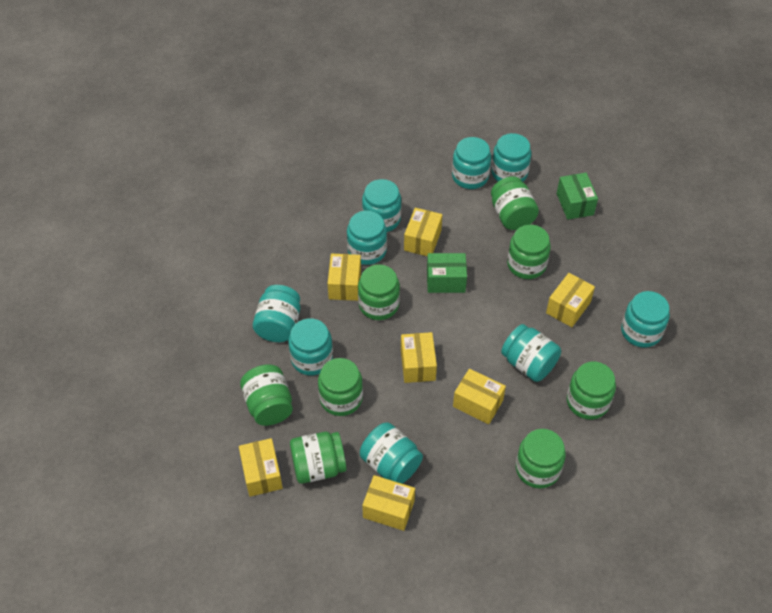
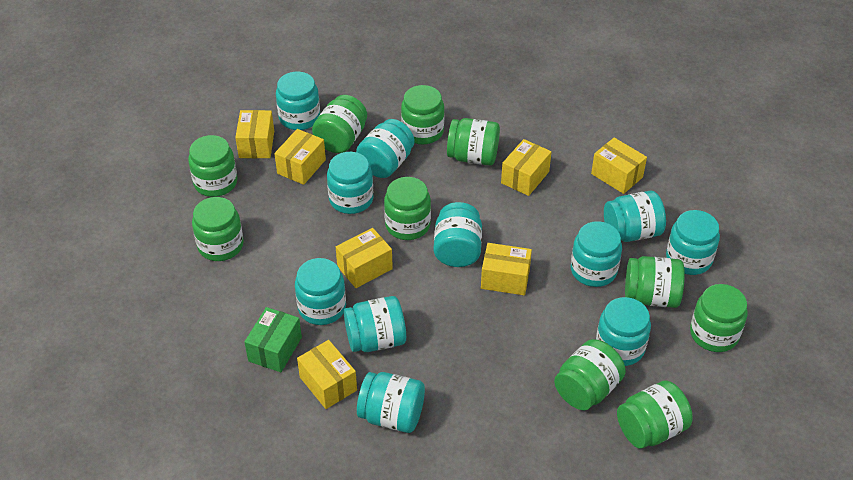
green box: 2 -> 1
green jar: 8 -> 10
turquoise jar: 9 -> 11

